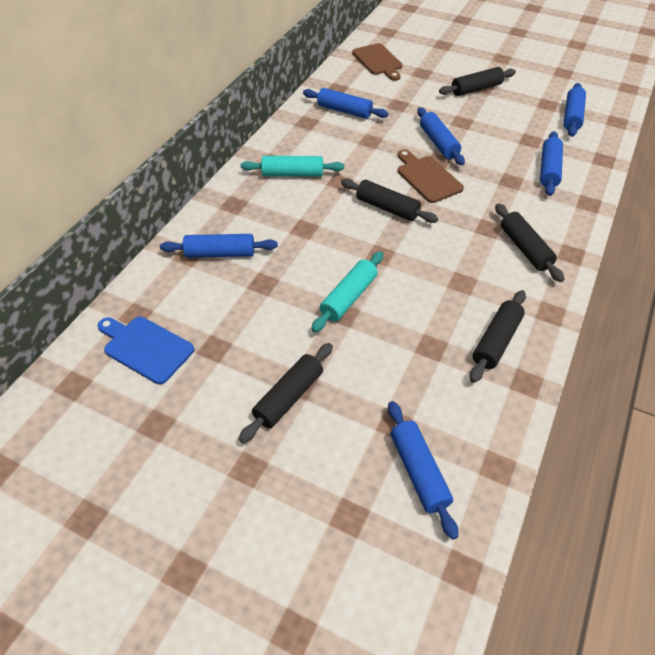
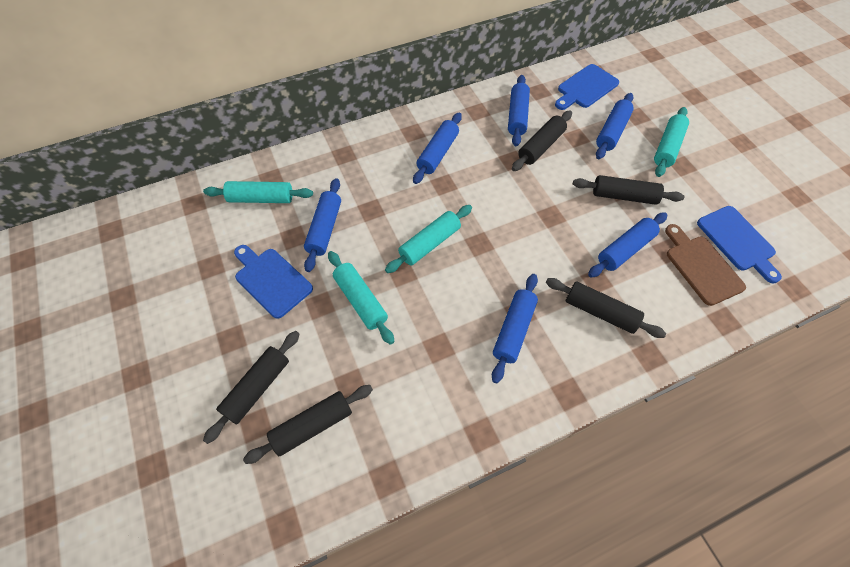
blue cutting board: 1 -> 3
brown cutting board: 2 -> 1
turquoise rolling pin: 2 -> 4

